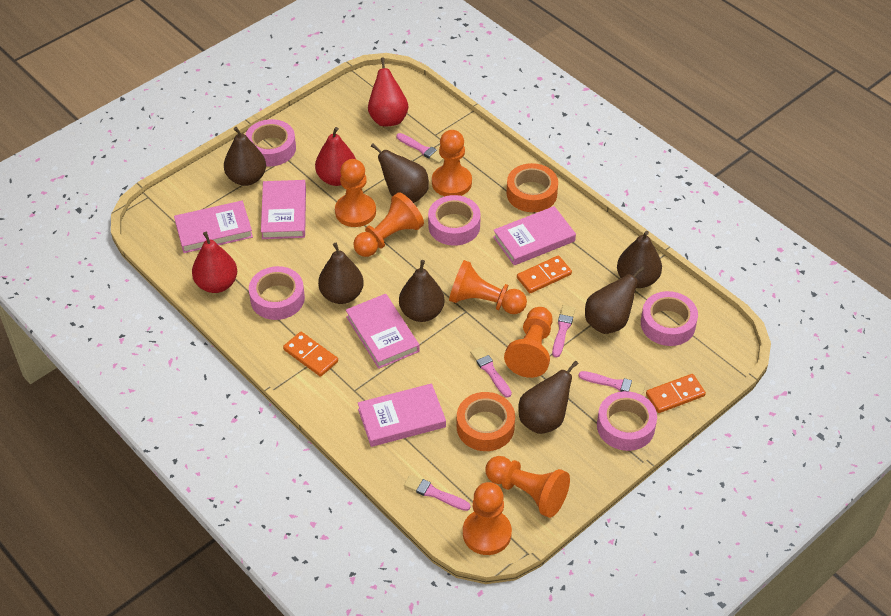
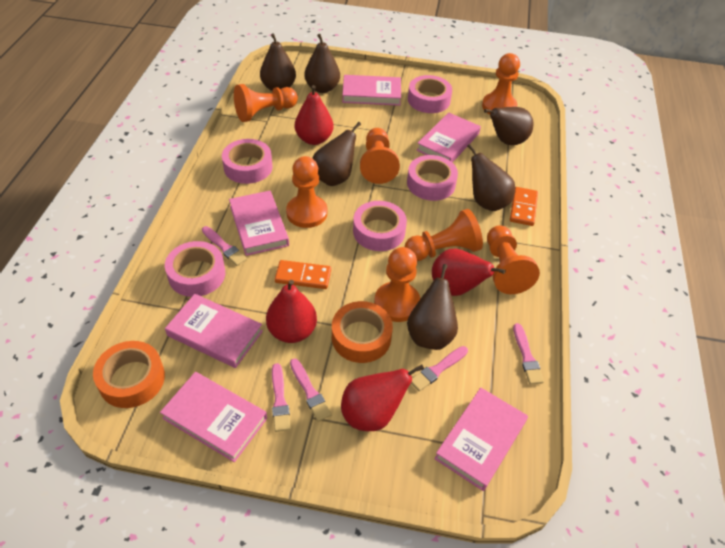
brown pear: 7 -> 6
orange domino: 3 -> 2
pink book: 5 -> 6
red pear: 3 -> 4

